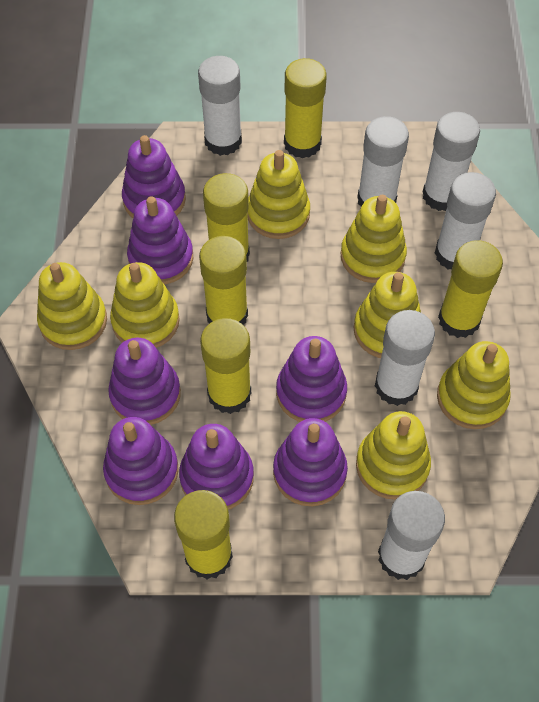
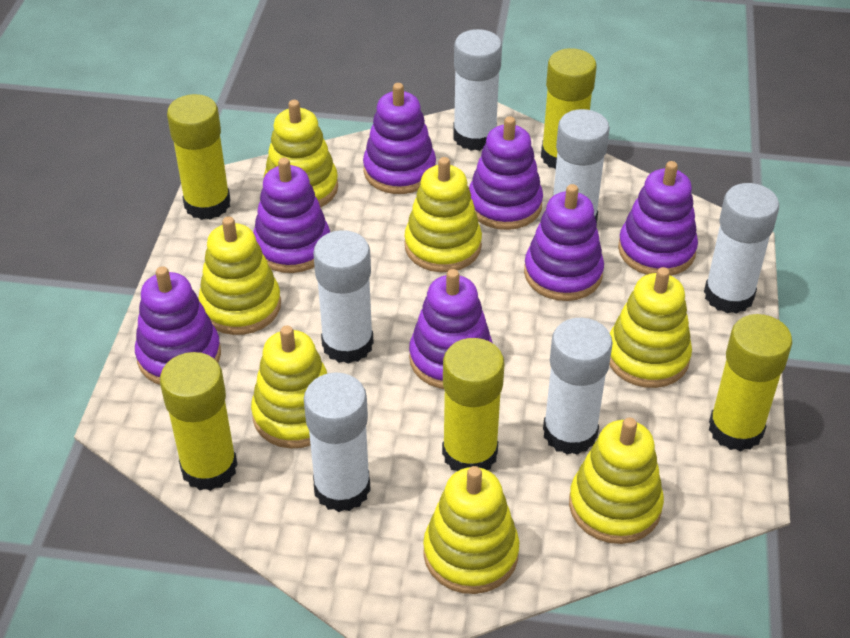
yellow glue stick: 6 -> 5

